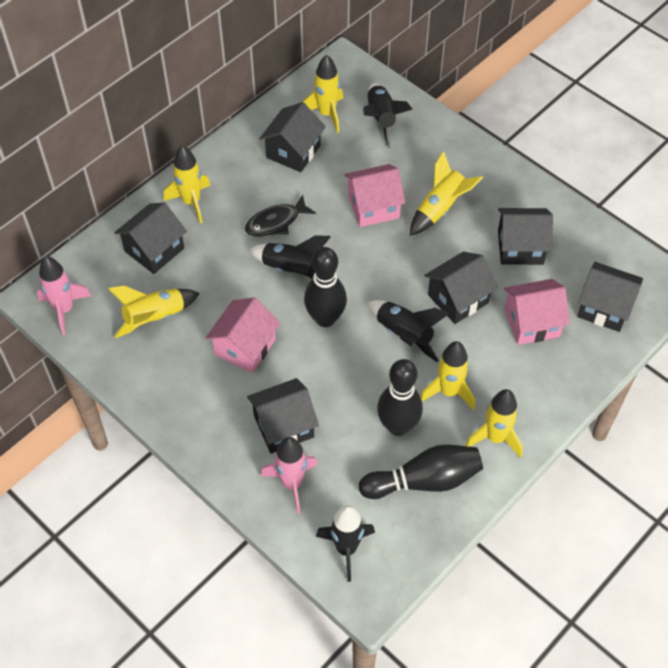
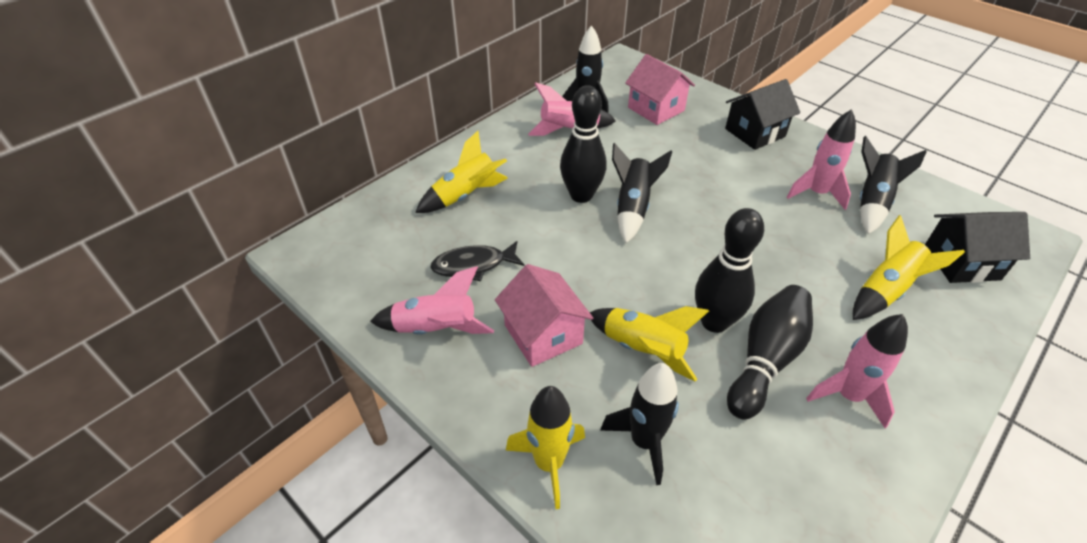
black house: 6 -> 2
pink house: 3 -> 2
pink rocket: 2 -> 4
yellow rocket: 6 -> 4

